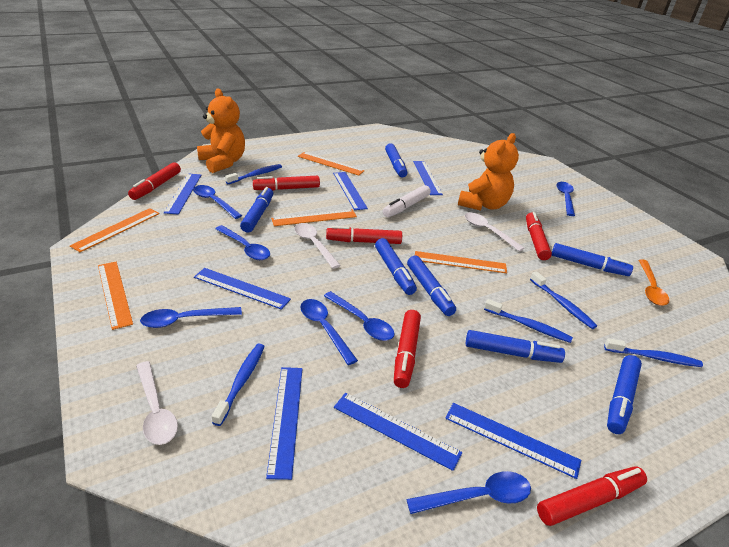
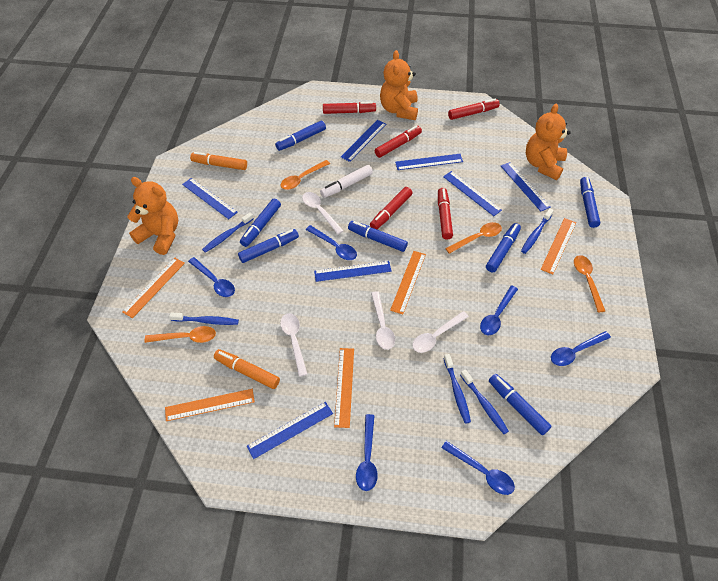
blue spoon: 7 -> 6
orange marker: 0 -> 2
orange spoon: 1 -> 4
orange teddy bear: 2 -> 3
red marker: 6 -> 5
white spoon: 3 -> 4

